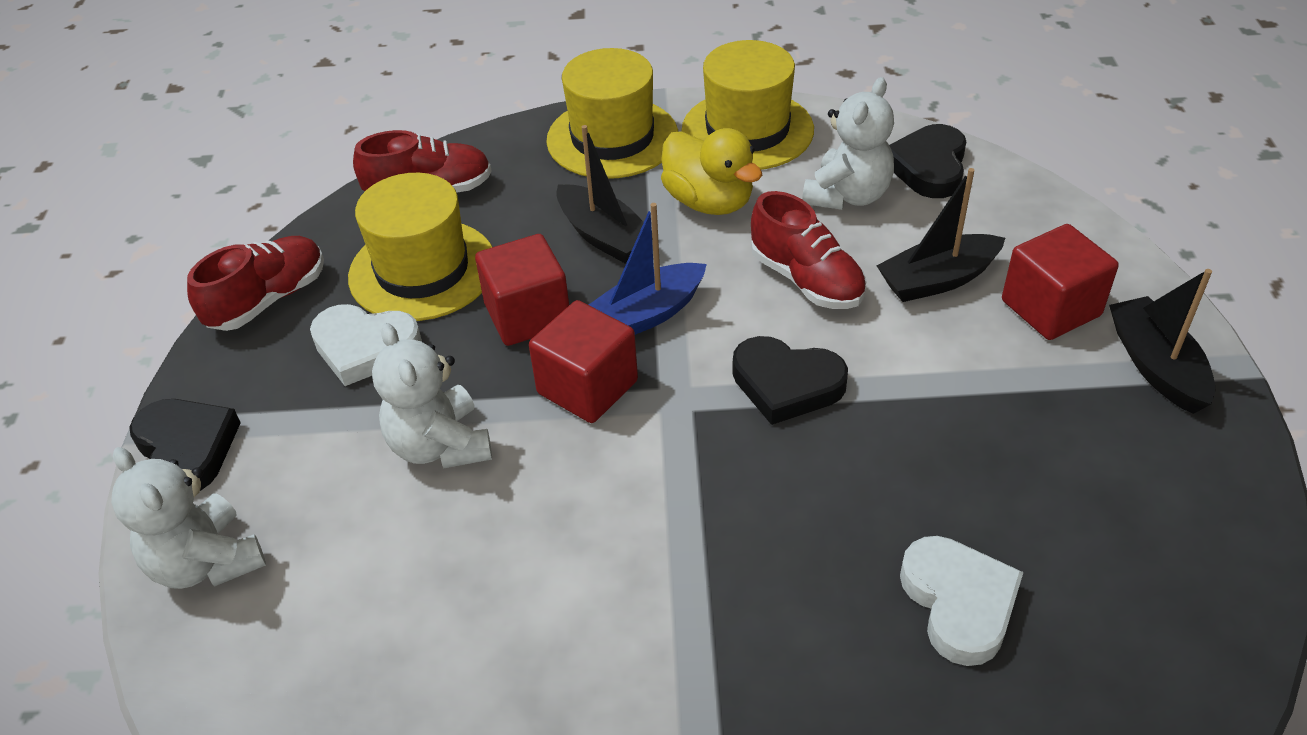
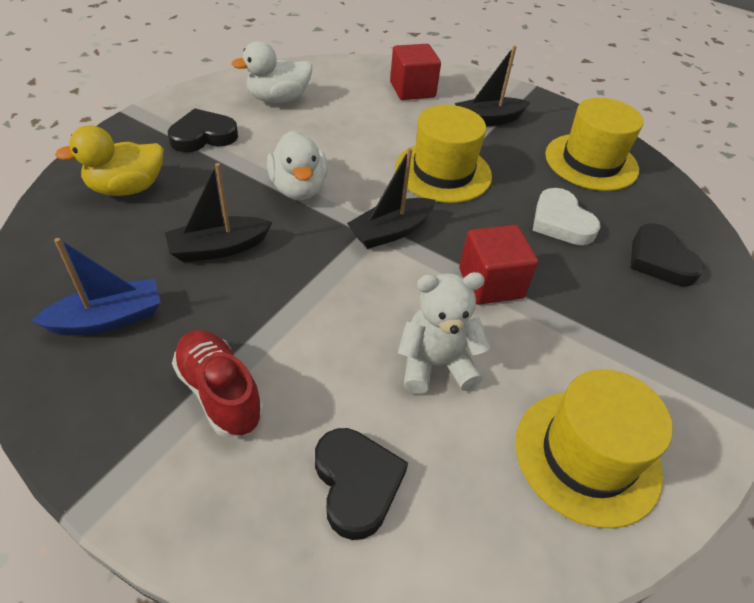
red cube: 3 -> 2
red shoe: 3 -> 1
white duck: 0 -> 2
white heart: 2 -> 1
white teddy bear: 3 -> 1

